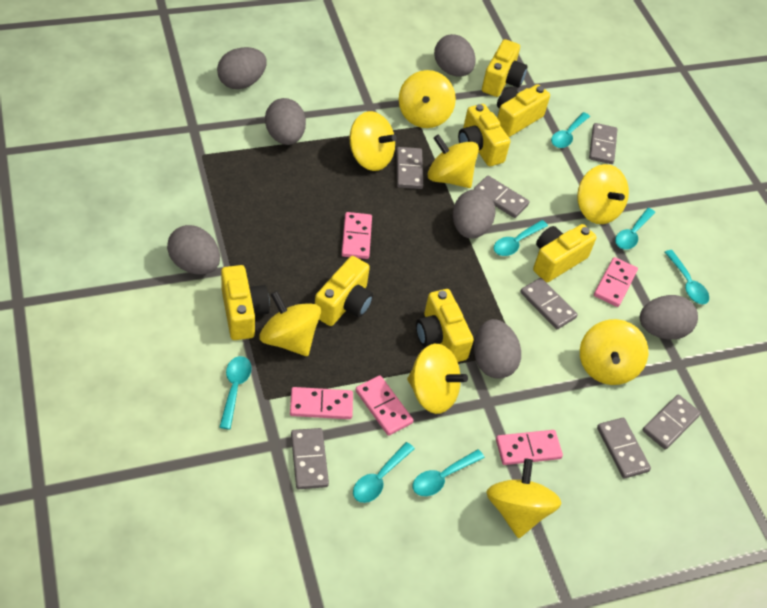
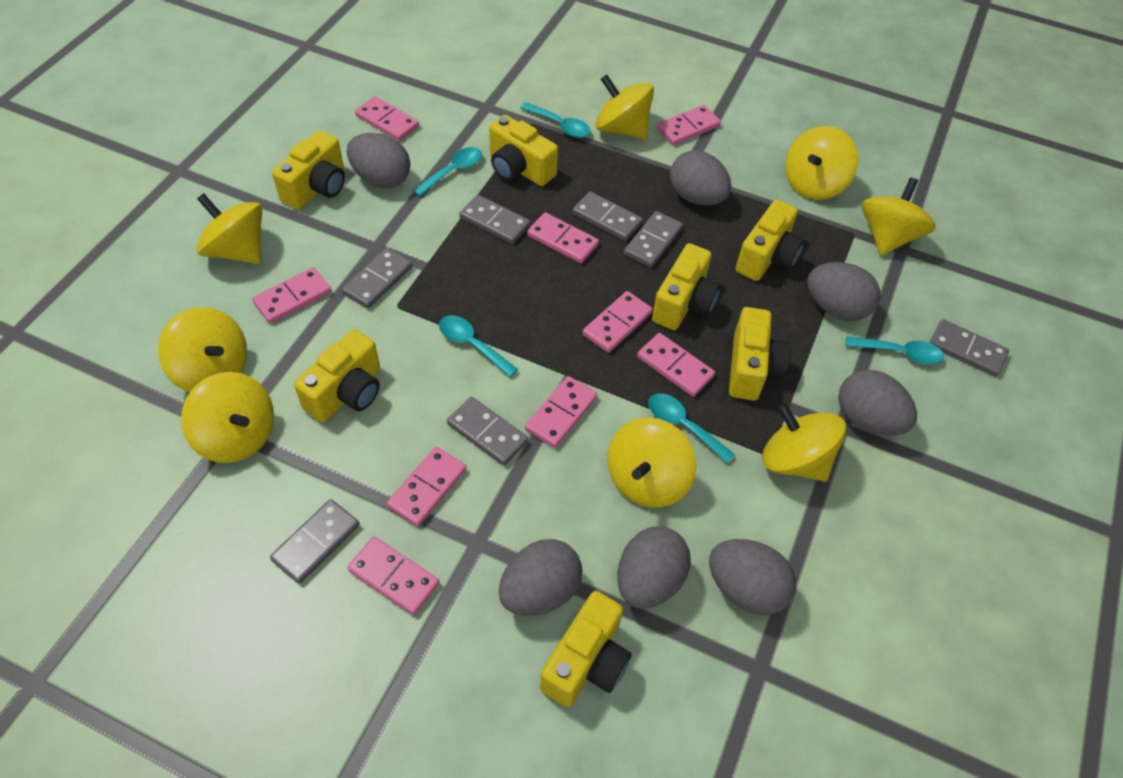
pink domino: 5 -> 9
turquoise spoon: 7 -> 5

